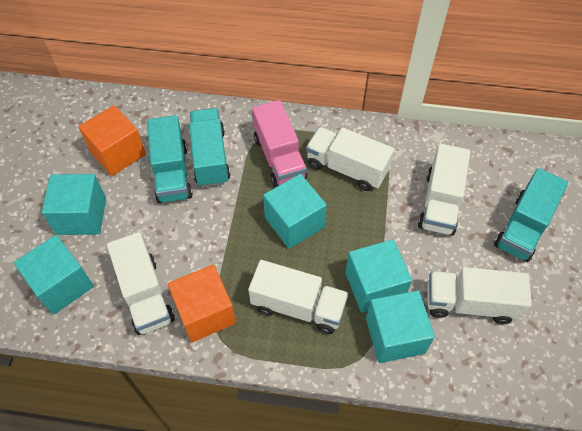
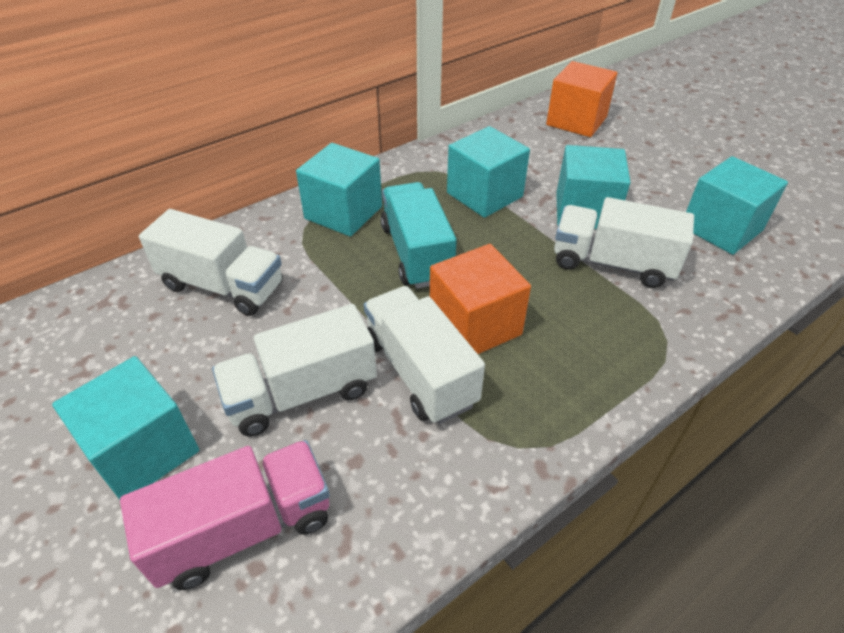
turquoise truck: 3 -> 1
white truck: 5 -> 4

